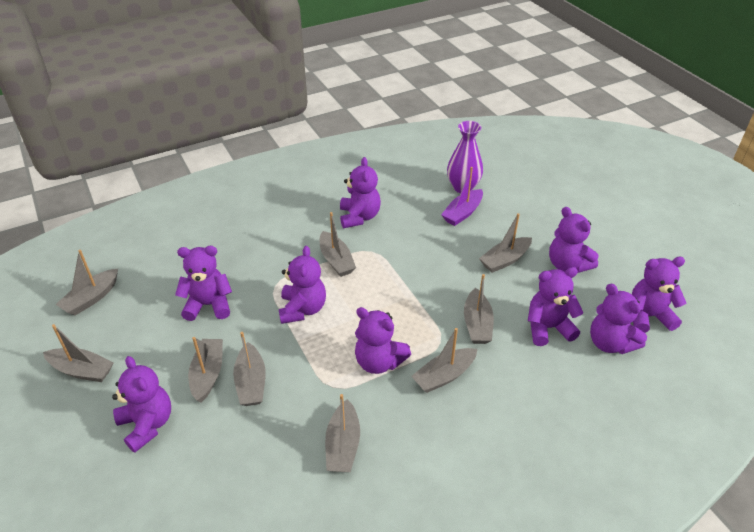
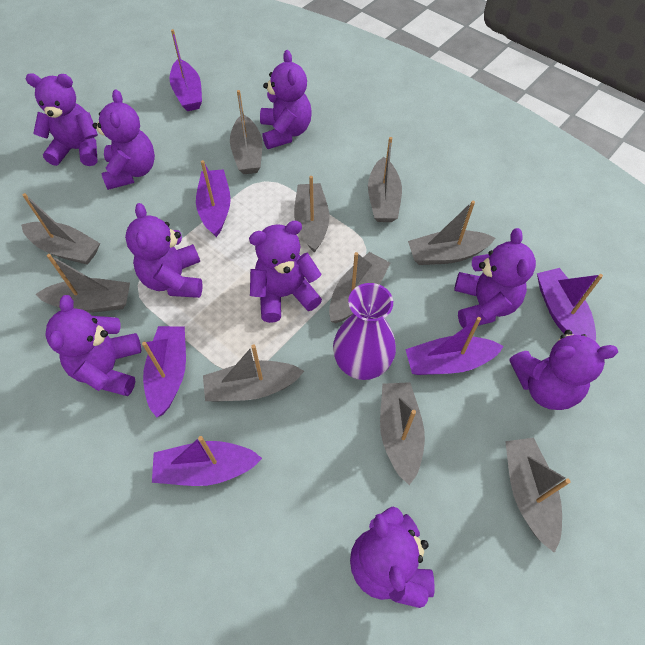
grey boat: 9 -> 10
purple boat: 1 -> 6

